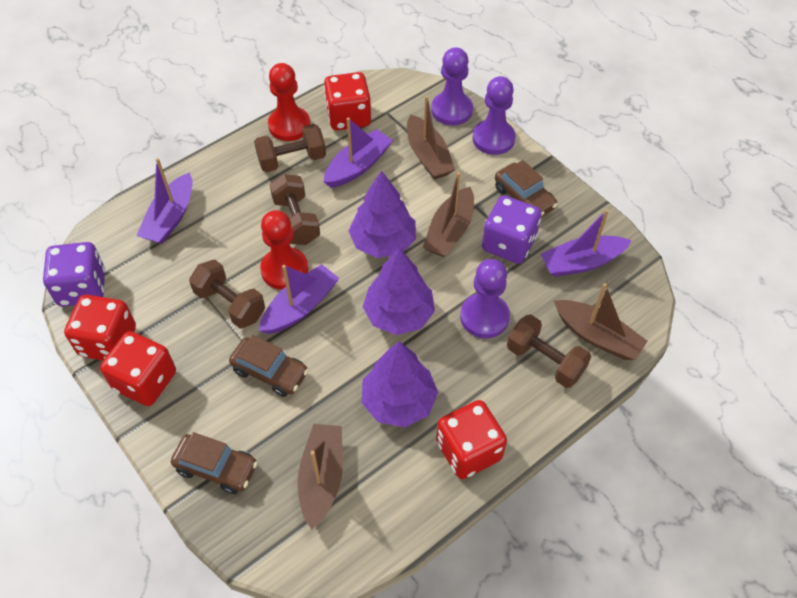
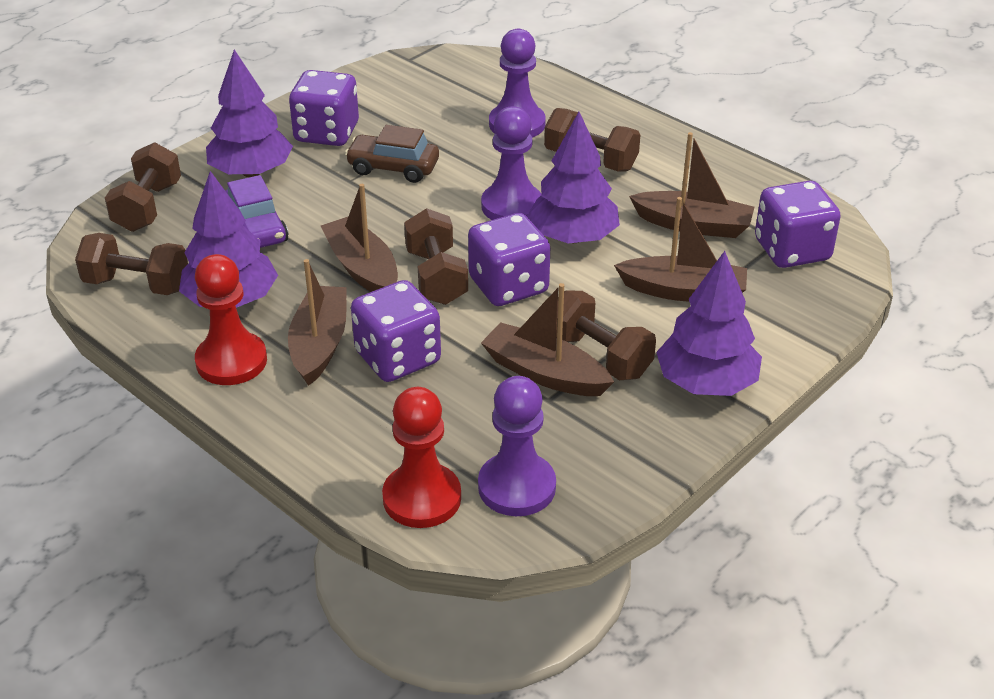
brown boat: 4 -> 5
brown car: 3 -> 1
brown dumbbell: 4 -> 5
purple boat: 4 -> 0
purple car: 0 -> 1
purple dice: 2 -> 4
purple tree: 3 -> 4
red dice: 4 -> 0

